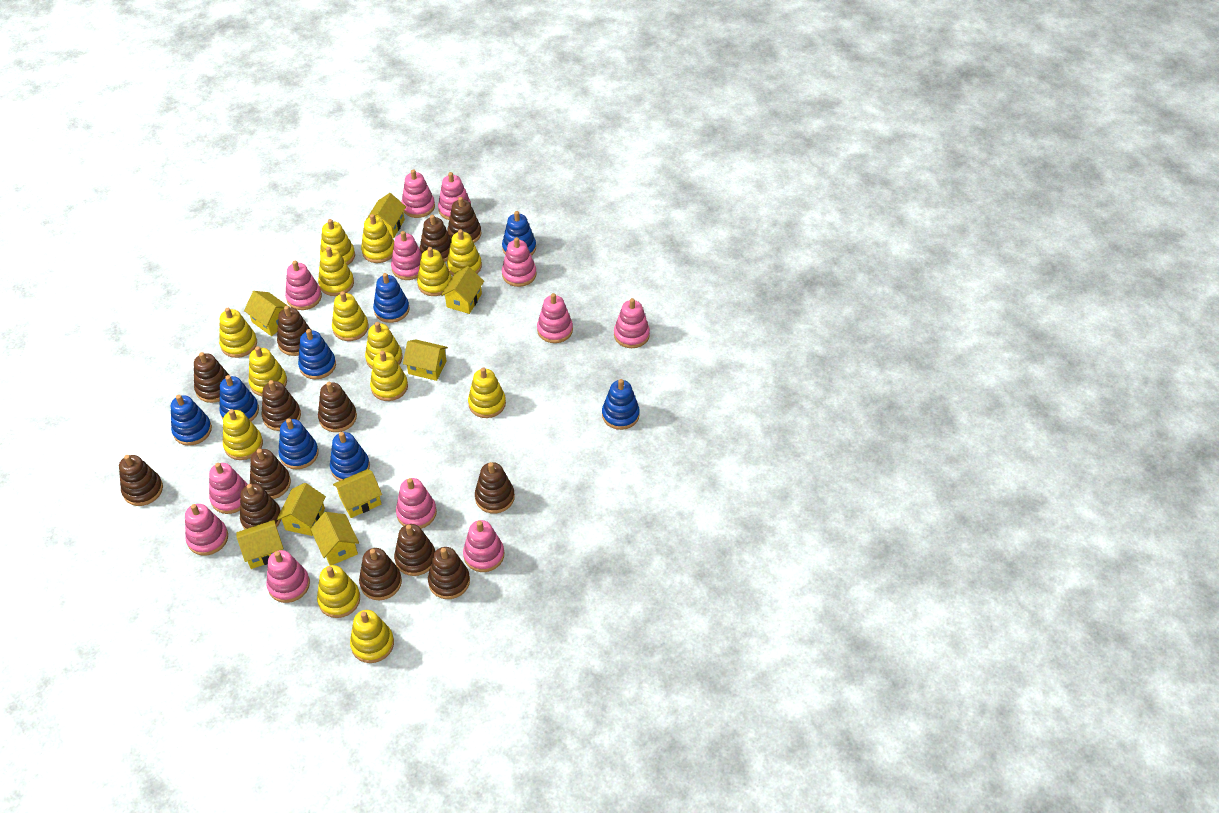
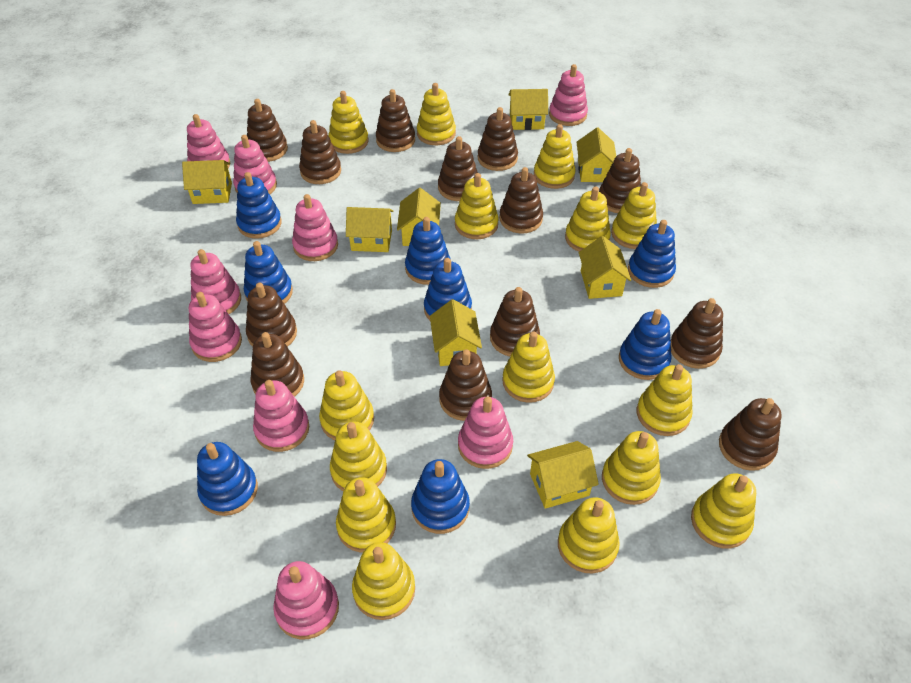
pink stacking toy: 12 -> 9
yellow stacking toy: 14 -> 15

